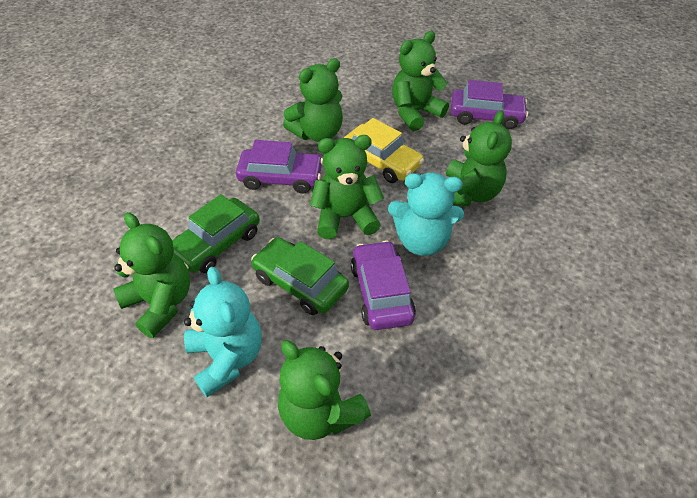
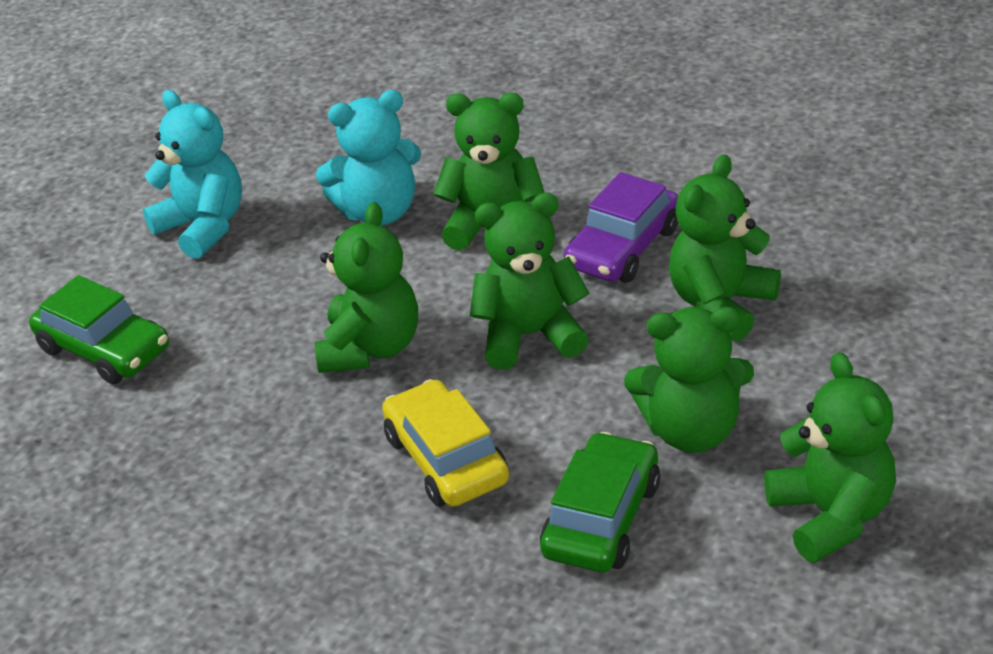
purple car: 3 -> 1

